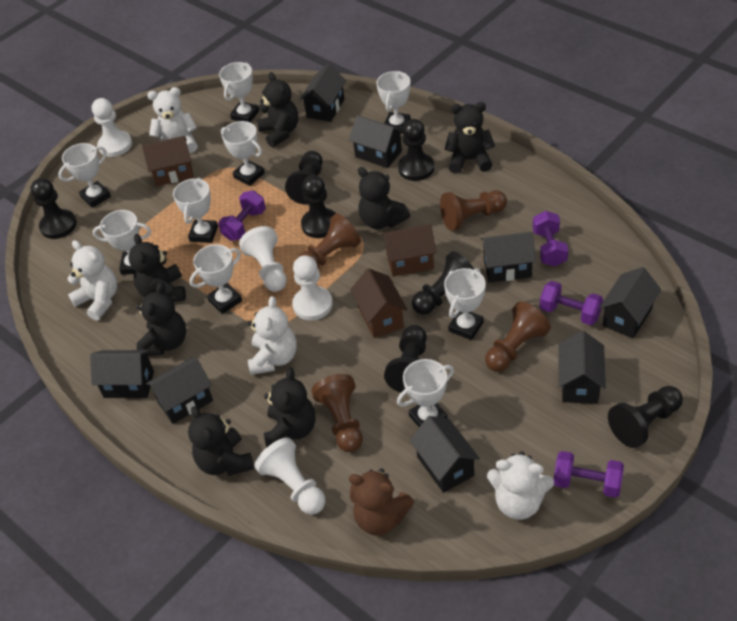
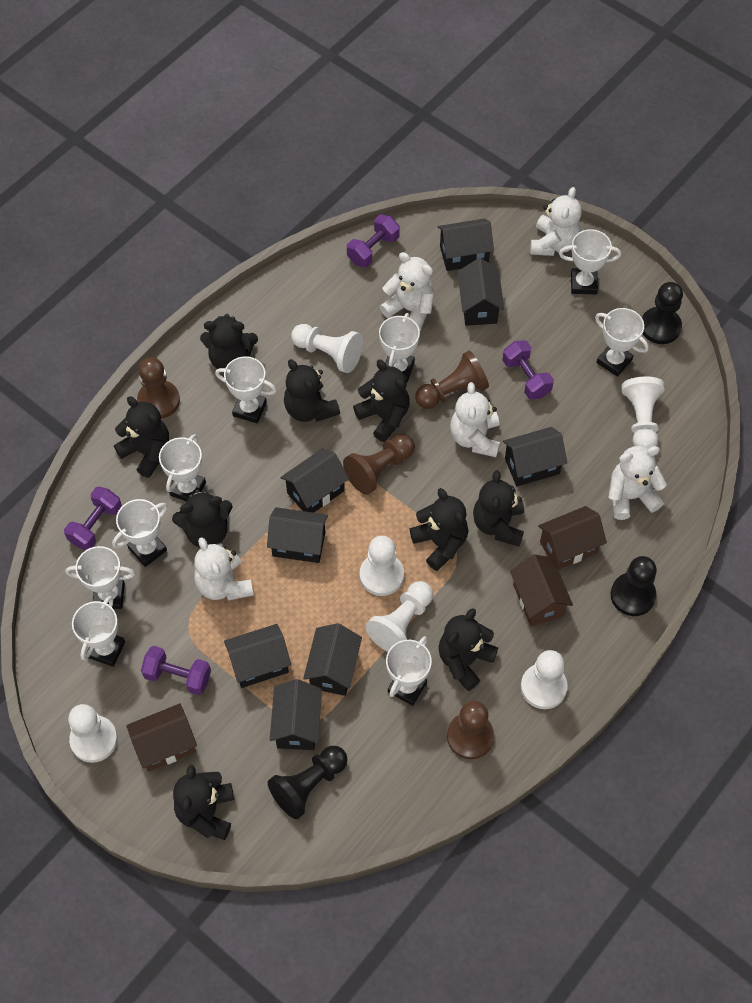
black pawn: 7 -> 3
black teddy bear: 7 -> 9
brown teddy bear: 1 -> 0
white pawn: 4 -> 6
white teddy bear: 4 -> 5

